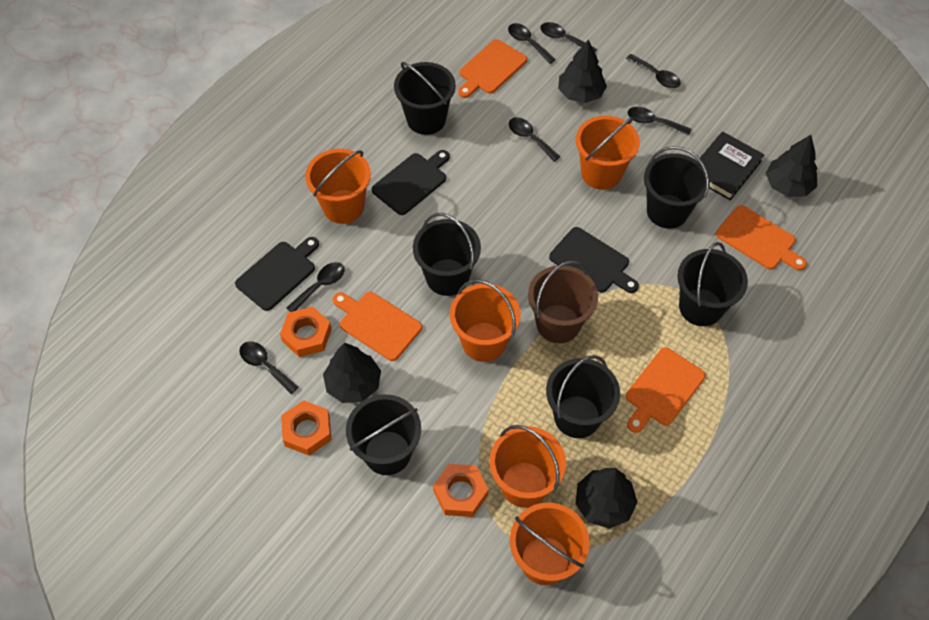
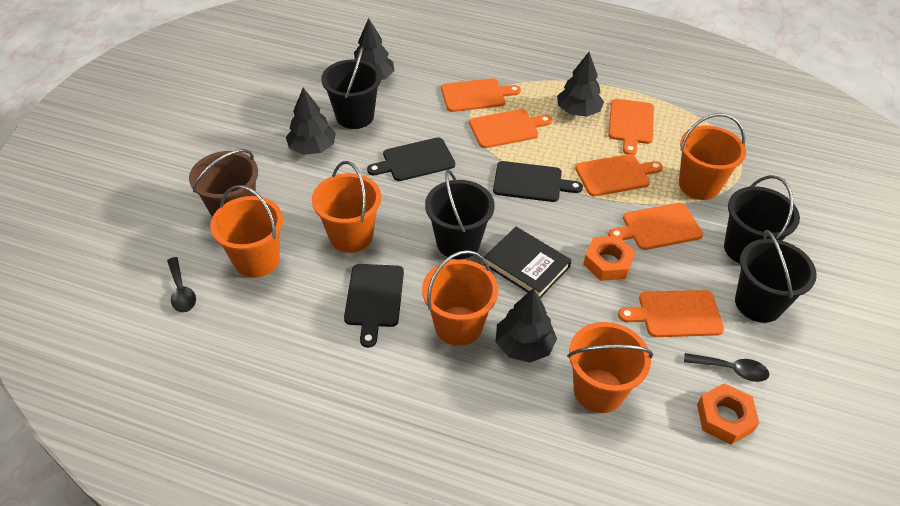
black bucket: 6 -> 4
black spoon: 7 -> 2
orange cutting board: 4 -> 6
orange nut: 3 -> 2

